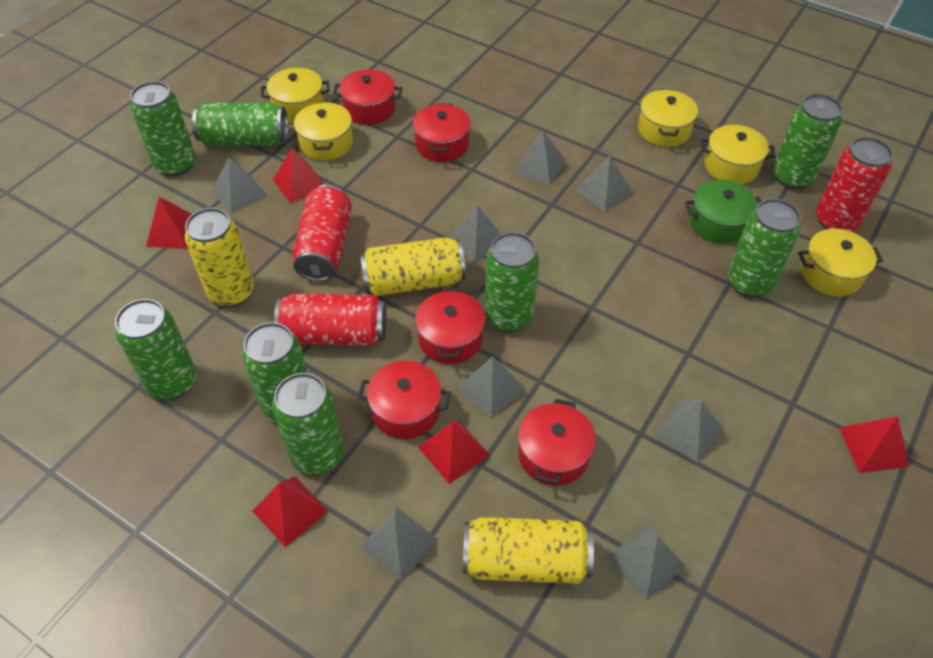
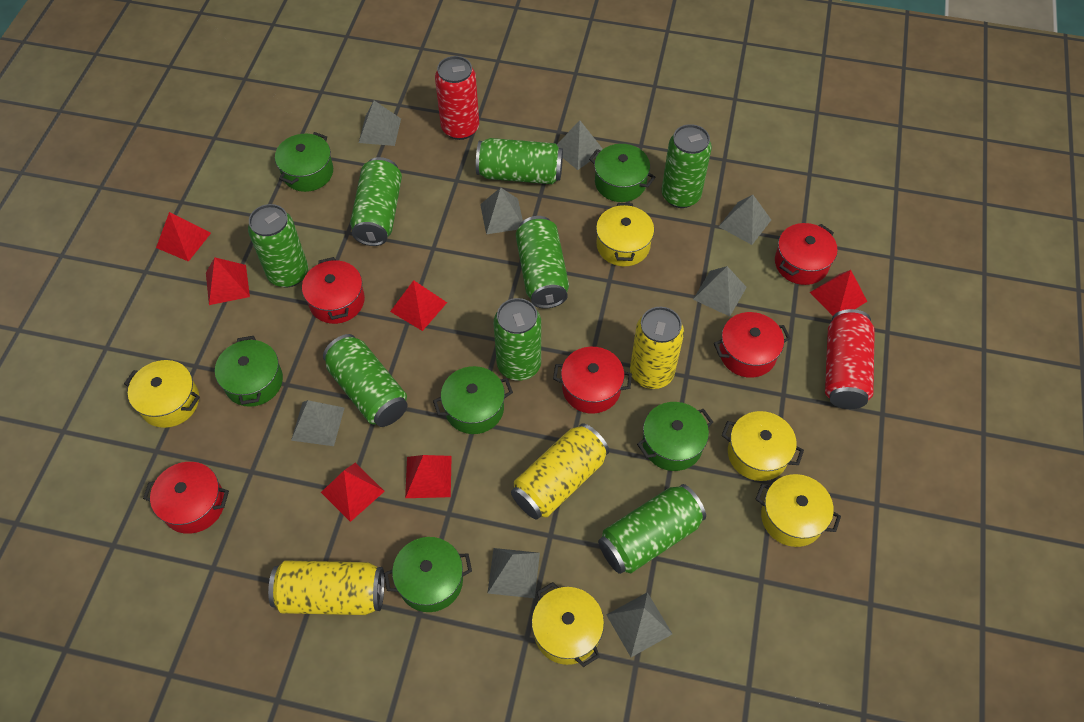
green pot: 1 -> 6
red can: 3 -> 2
red pyramid: 5 -> 6

